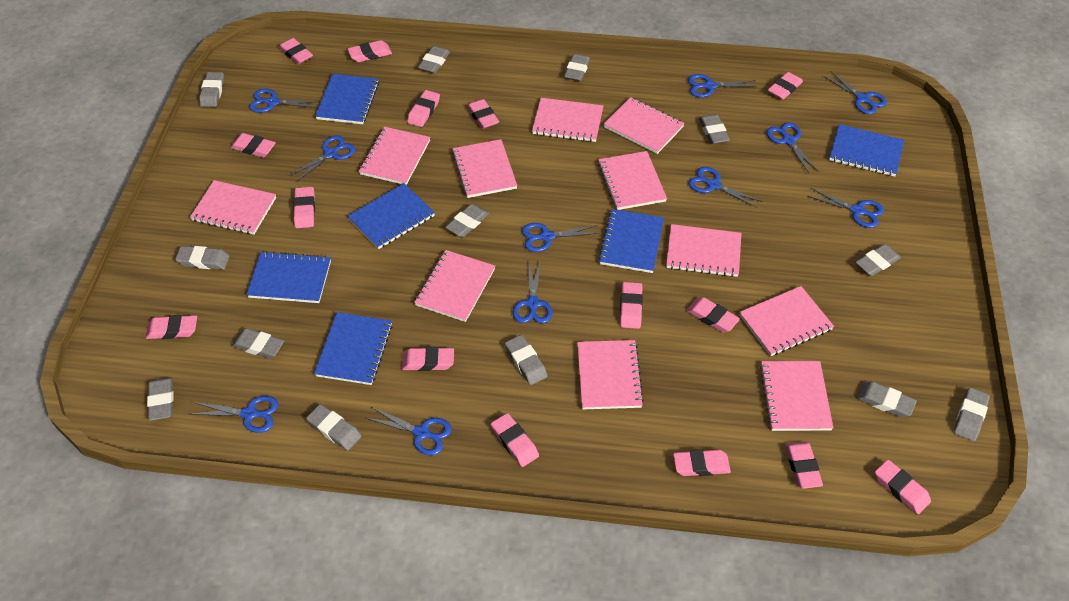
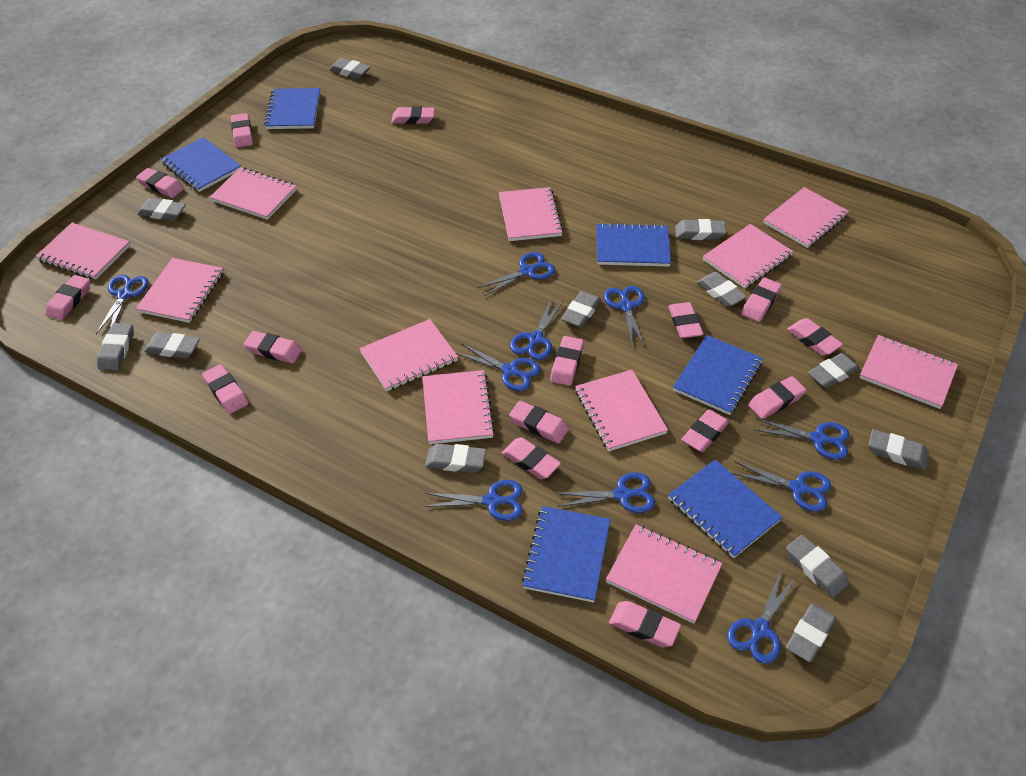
blue scissors: 11 -> 10
grey eraser: 13 -> 12

